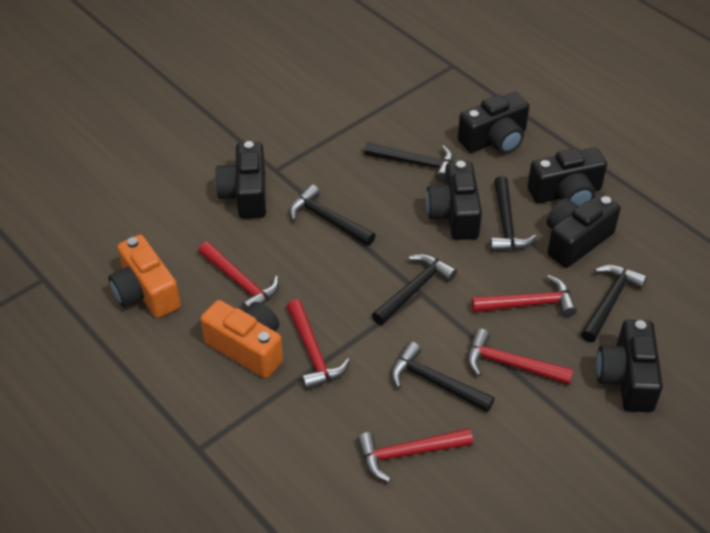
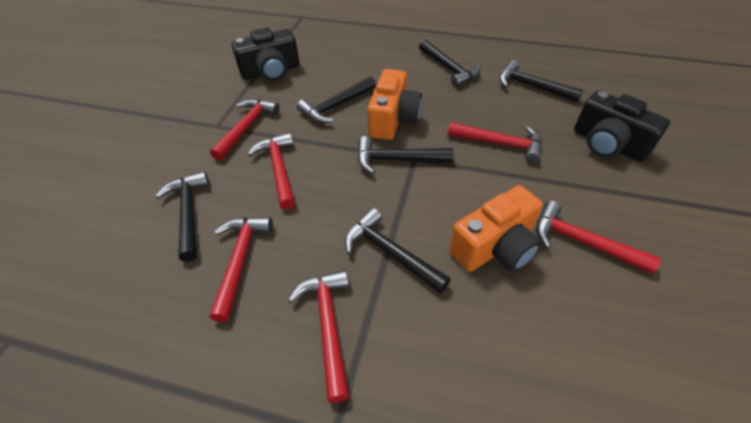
black camera: 6 -> 2
red hammer: 5 -> 6

